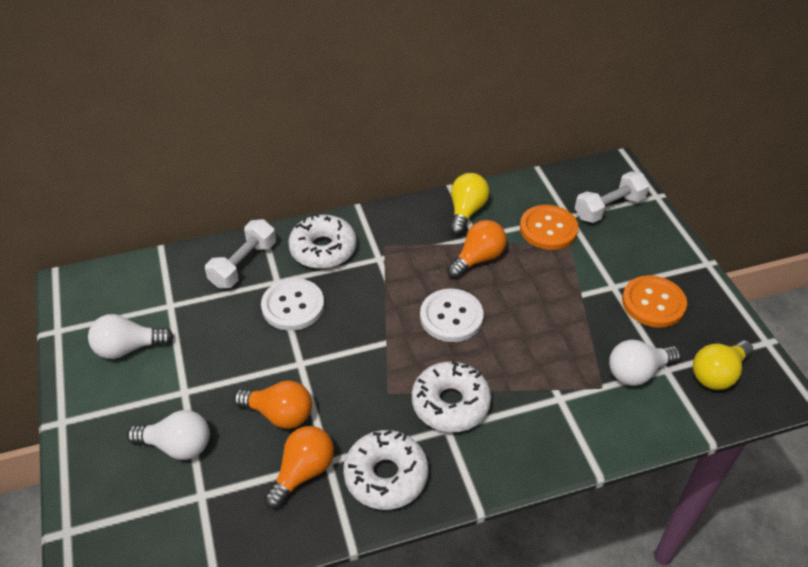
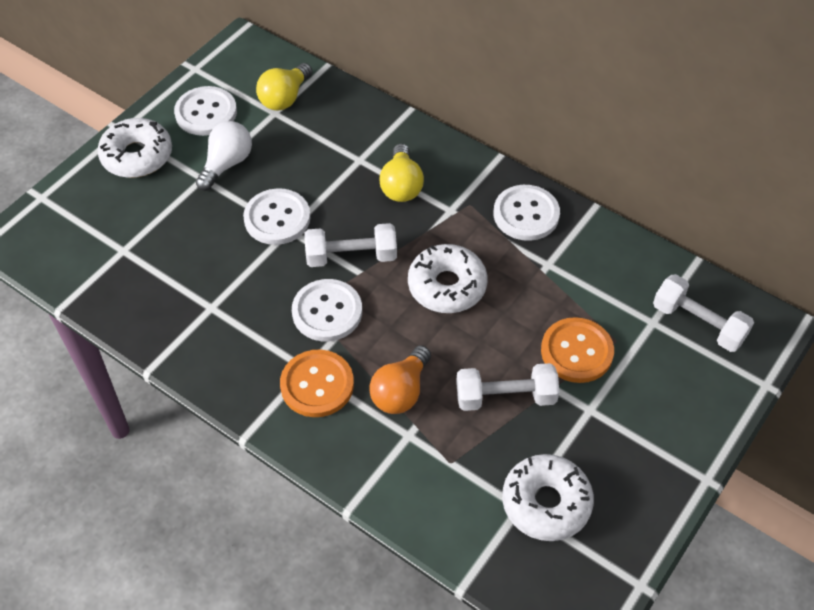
orange light bulb: 3 -> 1
white button: 2 -> 4
white dumbbell: 2 -> 3
white light bulb: 3 -> 1

